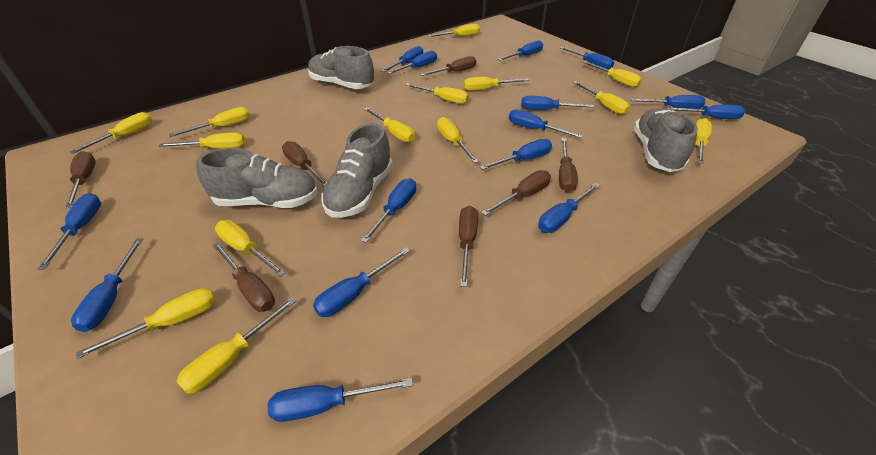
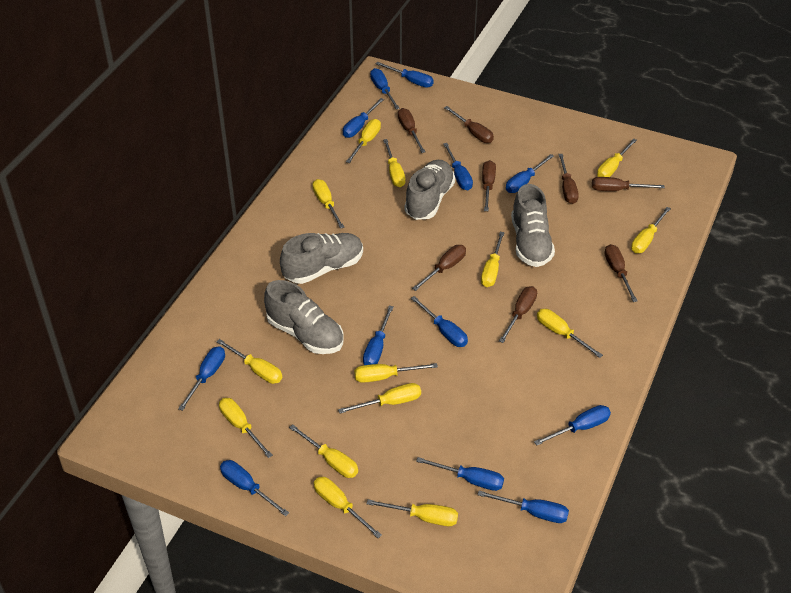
blue screwdriver: 15 -> 12
brown screwdriver: 7 -> 8

